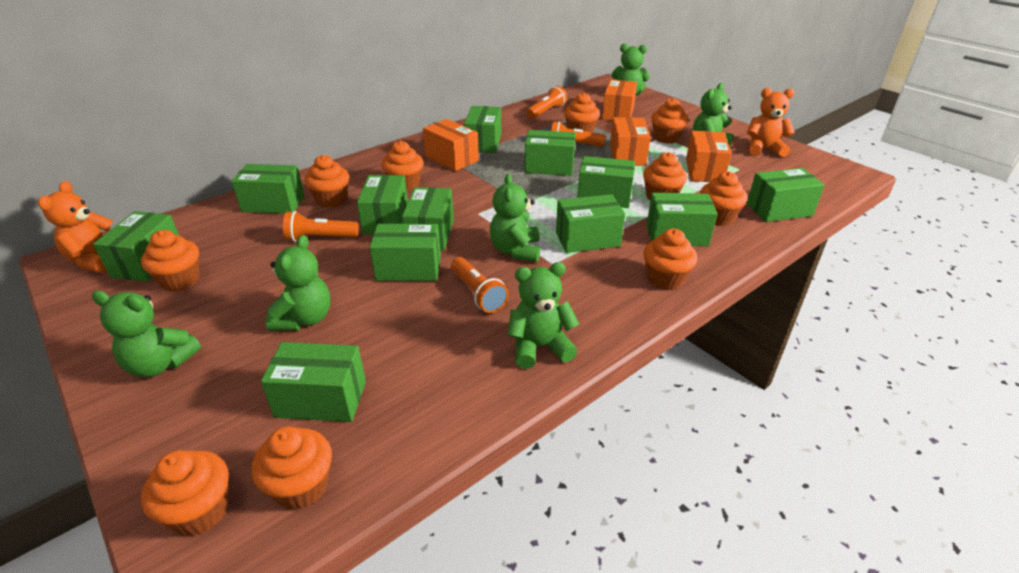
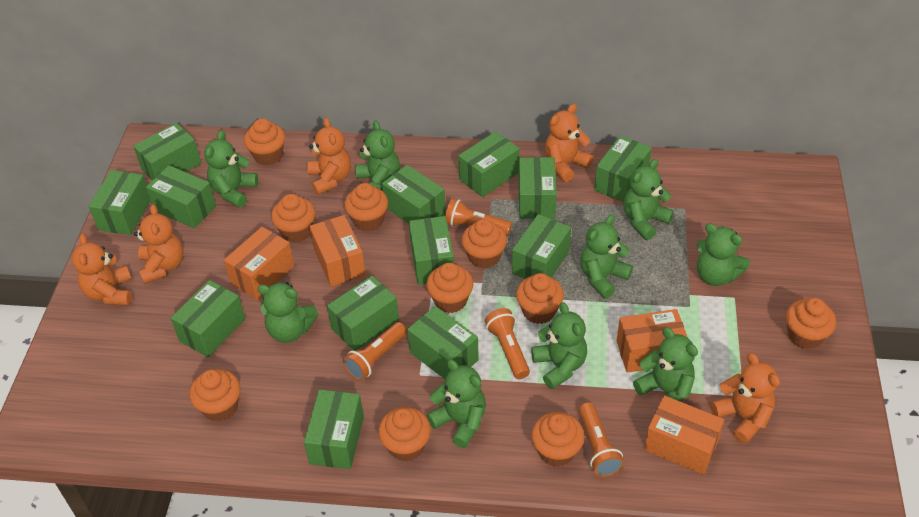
green box: 12 -> 13
green teddy bear: 6 -> 9
orange teddy bear: 2 -> 5

